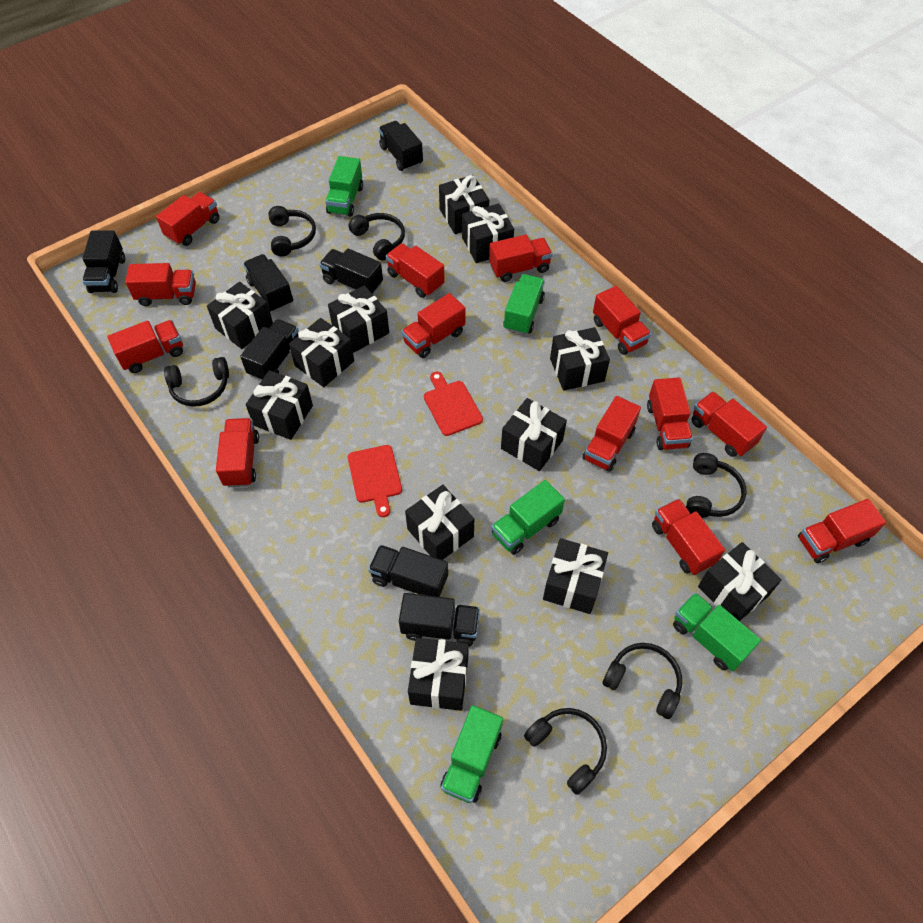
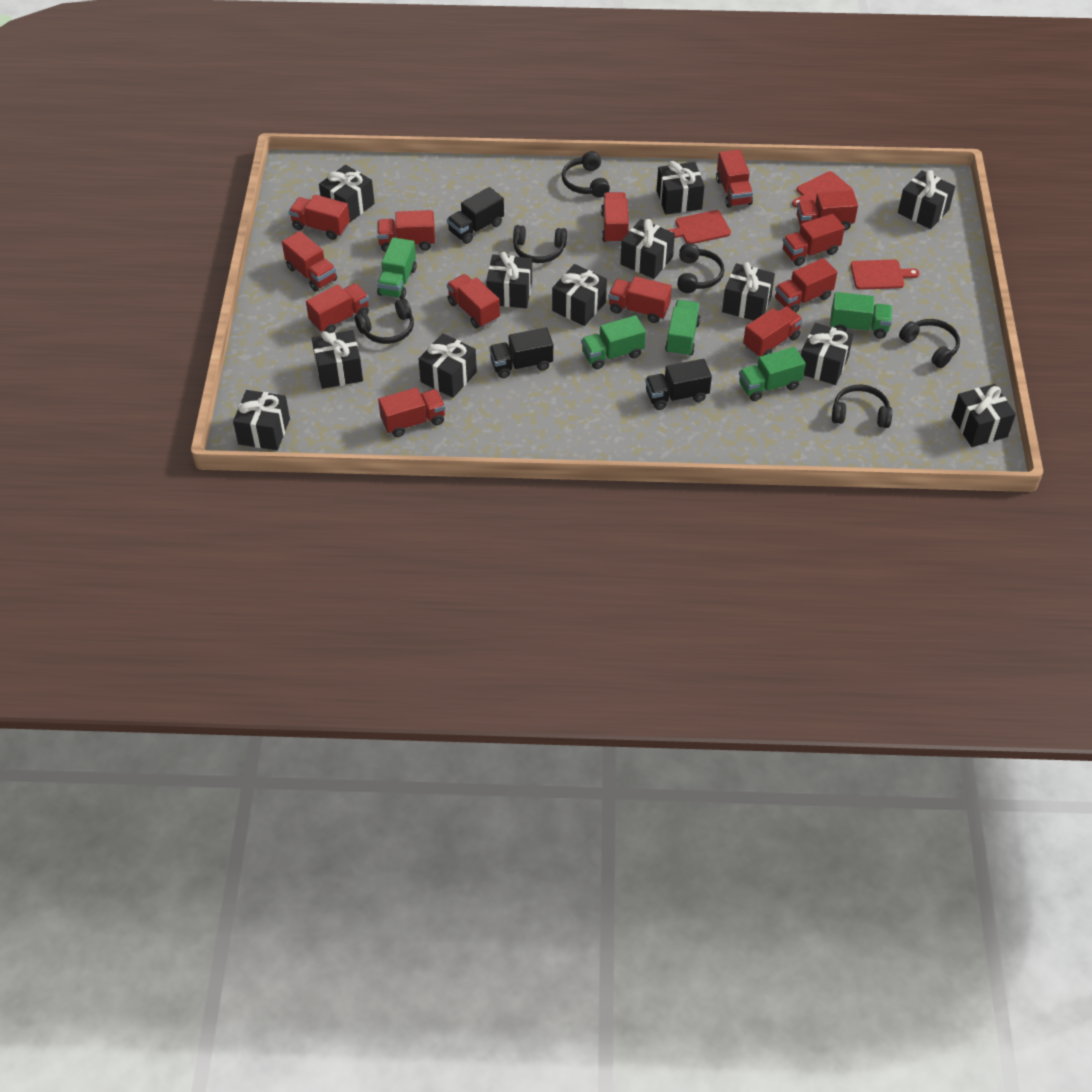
black truck: 7 -> 3
red cutting board: 2 -> 3

